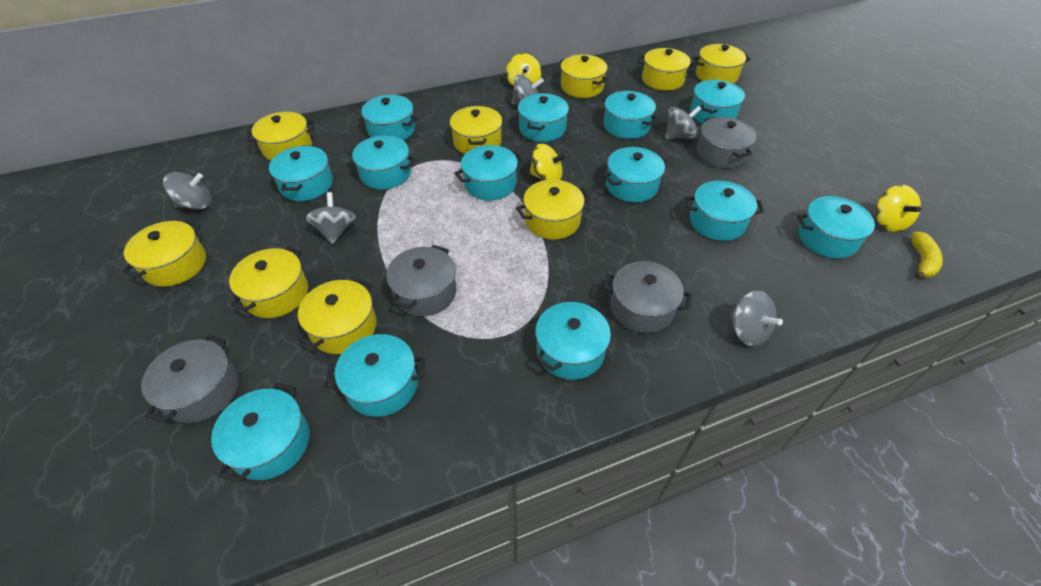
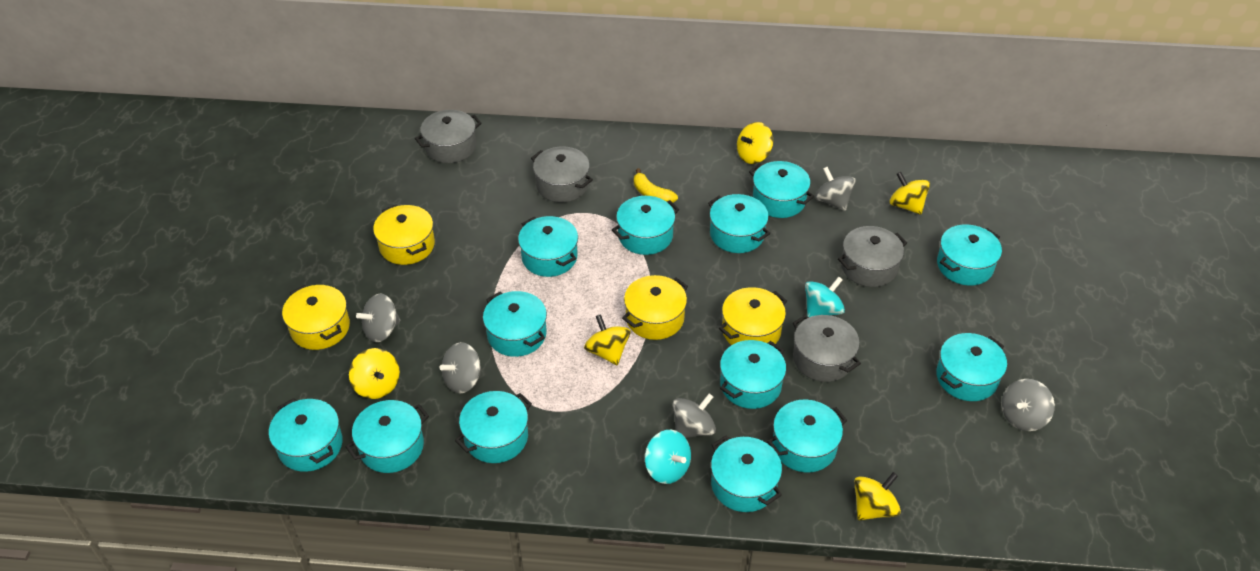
turquoise spinning top: 0 -> 2
yellow pot: 9 -> 4
yellow spinning top: 3 -> 5

